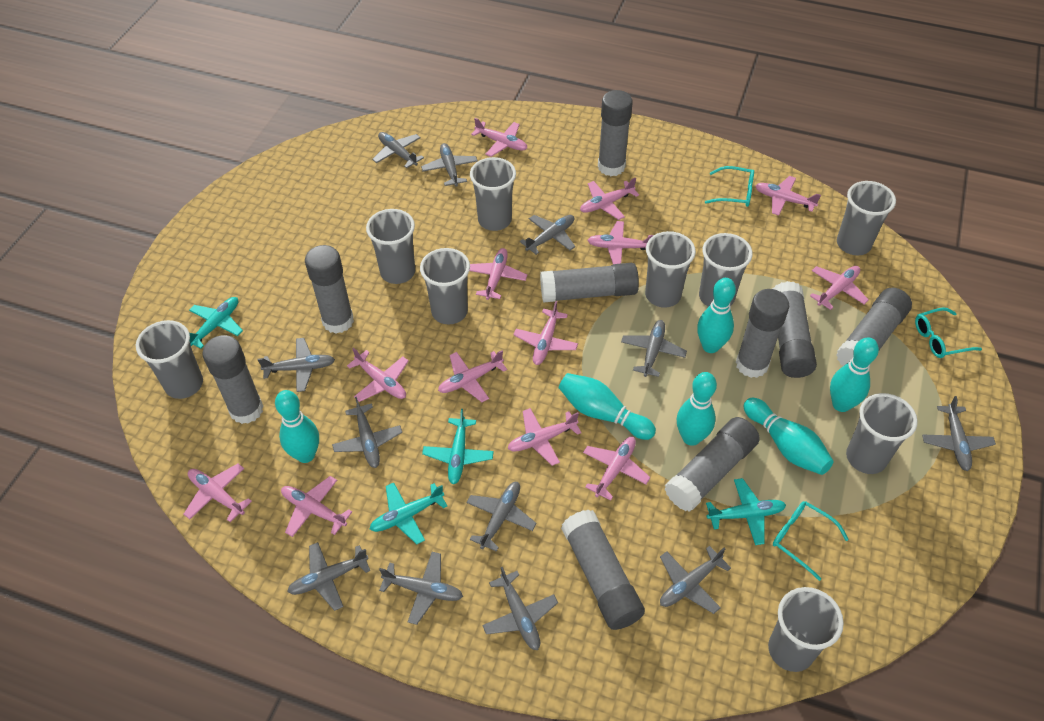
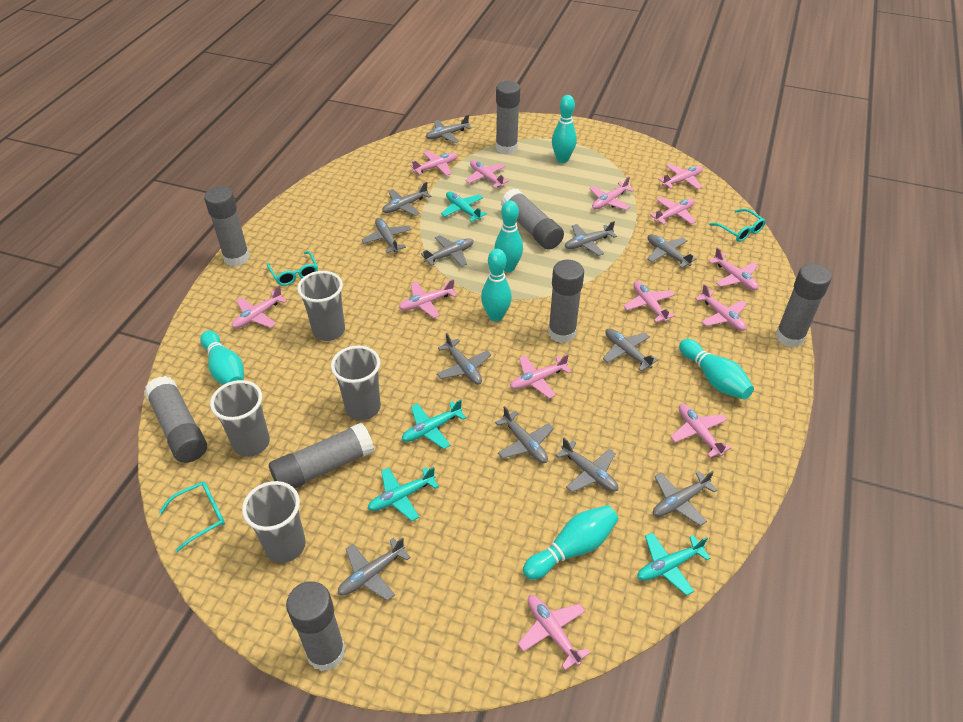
grey cup: 9 -> 4
grey glue stick: 9 -> 8

